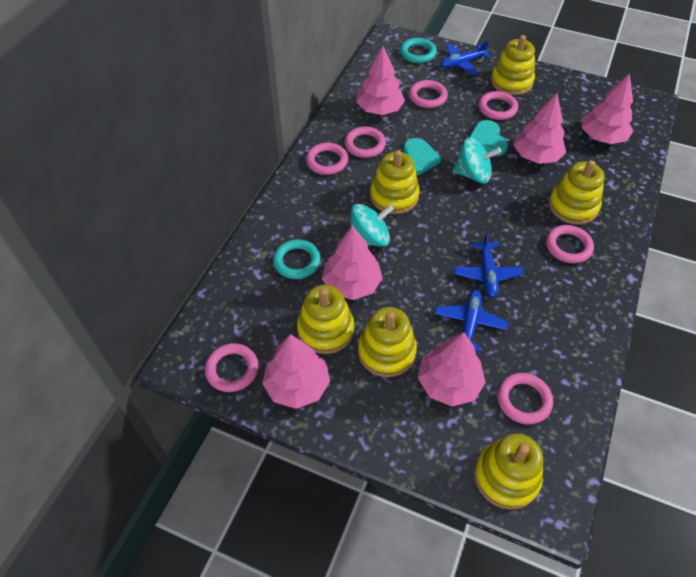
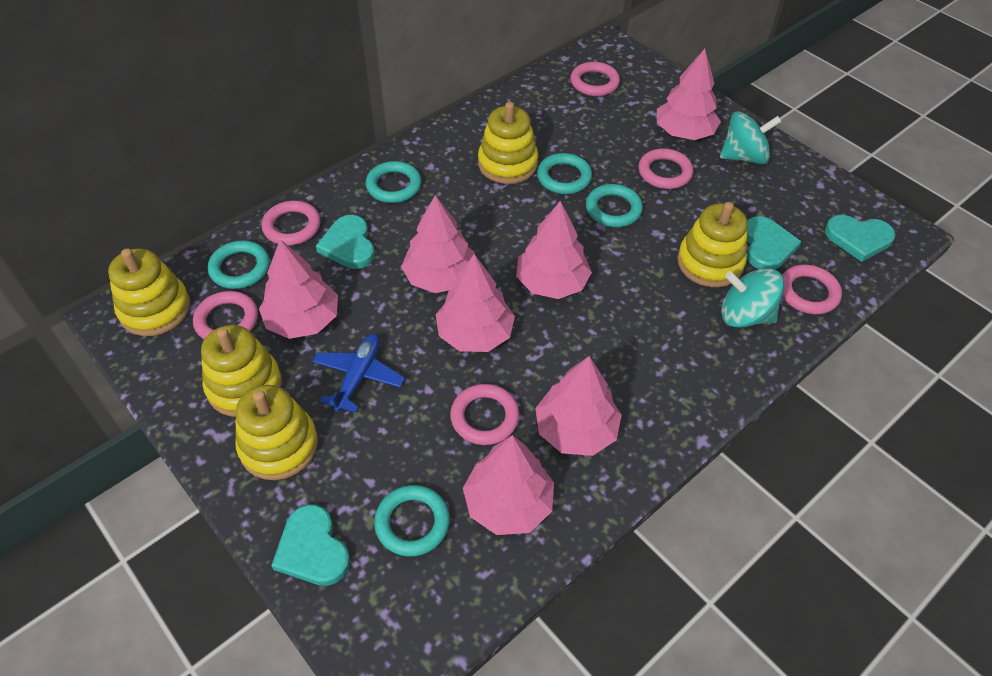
blue plane: 3 -> 1
pink ring: 7 -> 6
pink tree: 6 -> 7
turquoise heart: 2 -> 4
turquoise ring: 2 -> 5
yellow stacking toy: 6 -> 5

